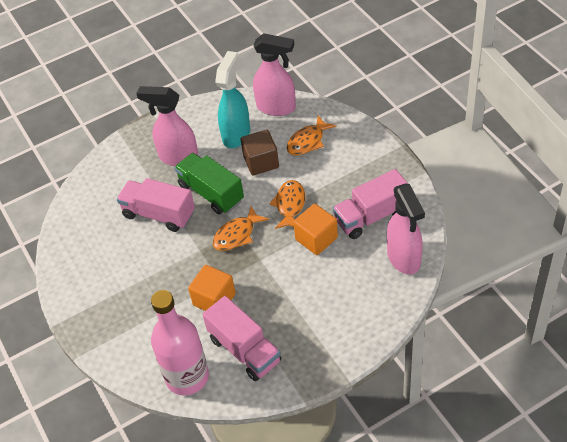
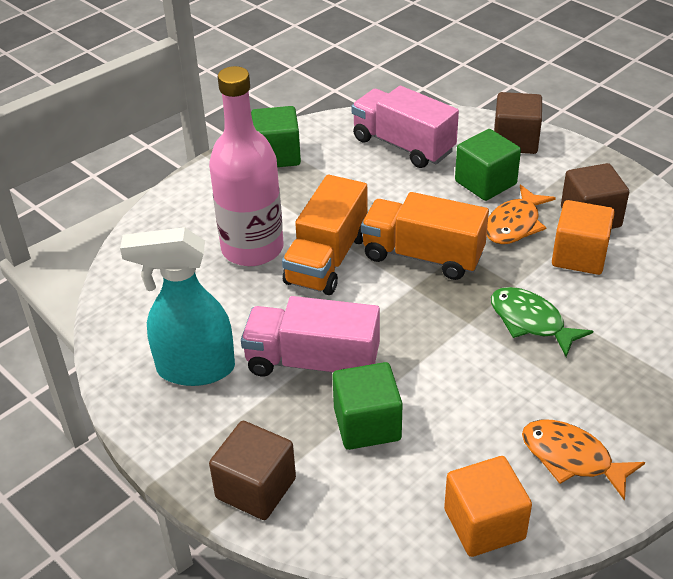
brown cube: 1 -> 3
green cube: 0 -> 3
green fish: 0 -> 1
green truck: 1 -> 0
orange fish: 3 -> 2
orange truck: 0 -> 2
pink spray bottle: 3 -> 0
pink truck: 3 -> 2

